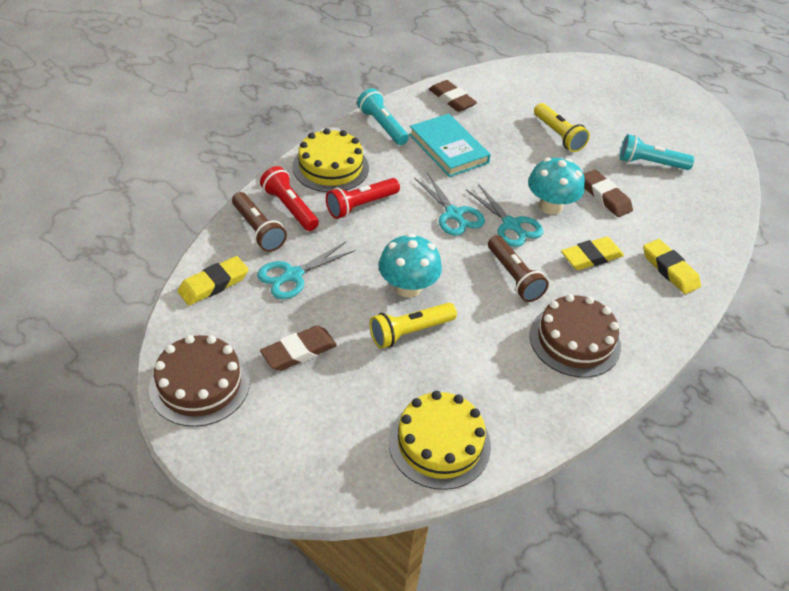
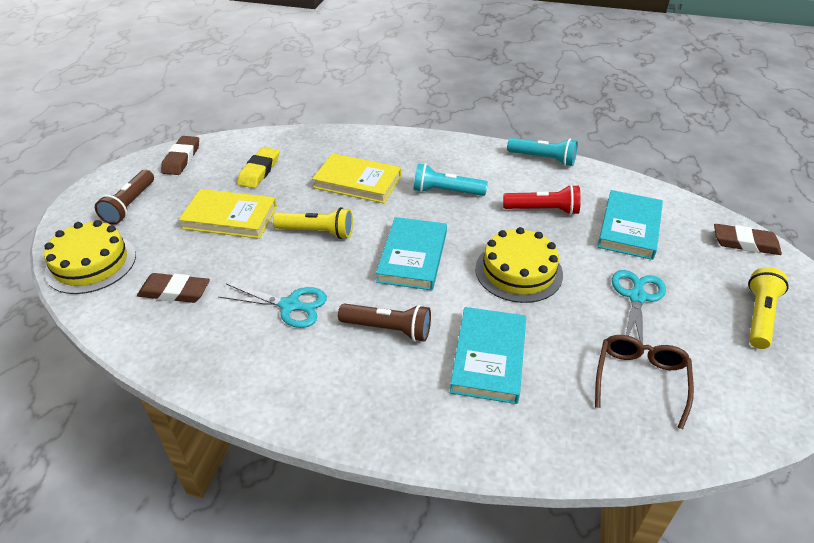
brown cake: 2 -> 0
brown glasses: 0 -> 1
red flashlight: 2 -> 1
turquoise book: 1 -> 3
turquoise mushroom: 2 -> 0
turquoise scissors: 3 -> 2
yellow book: 0 -> 2
yellow eraser: 3 -> 1

